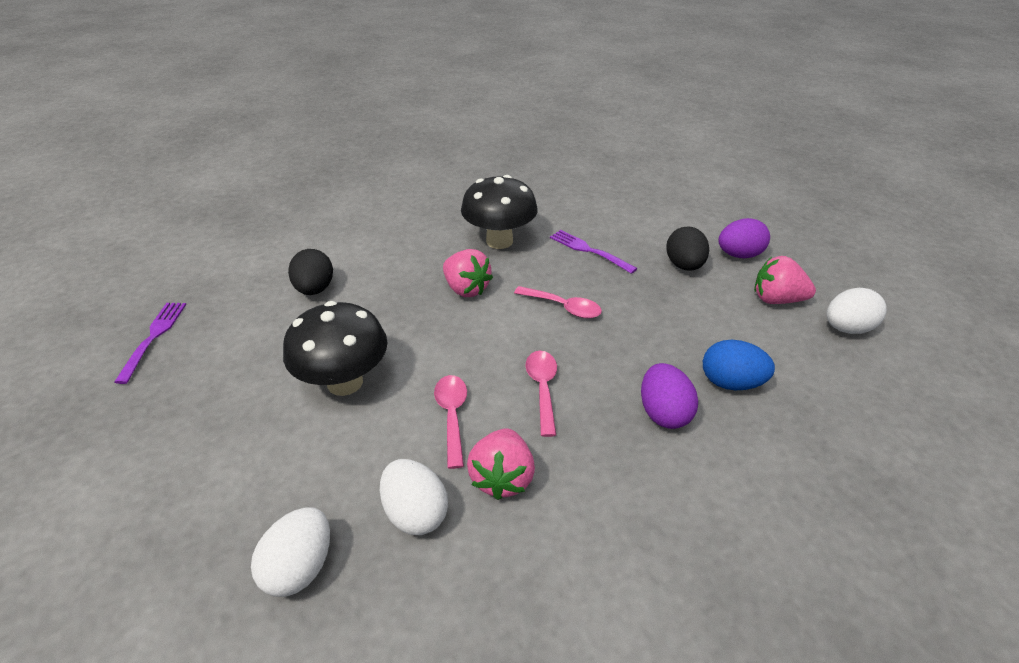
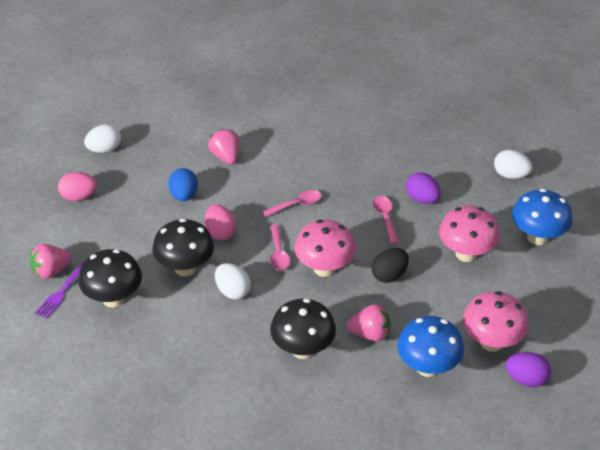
black egg: 2 -> 1
black mushroom: 2 -> 3
blue mushroom: 0 -> 2
pink egg: 0 -> 2
pink mushroom: 0 -> 3
purple fork: 2 -> 1

